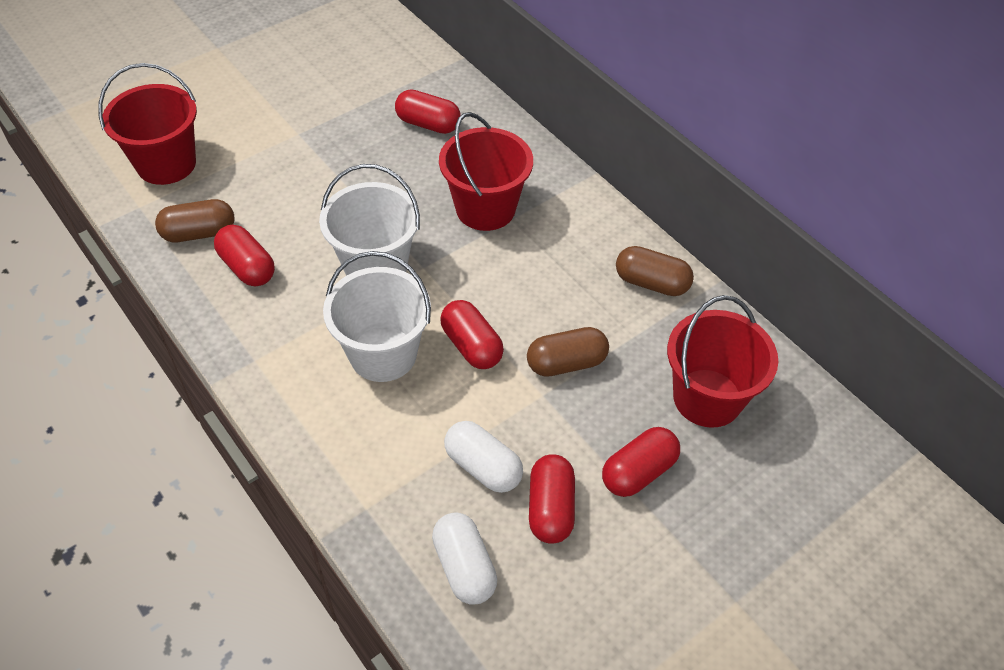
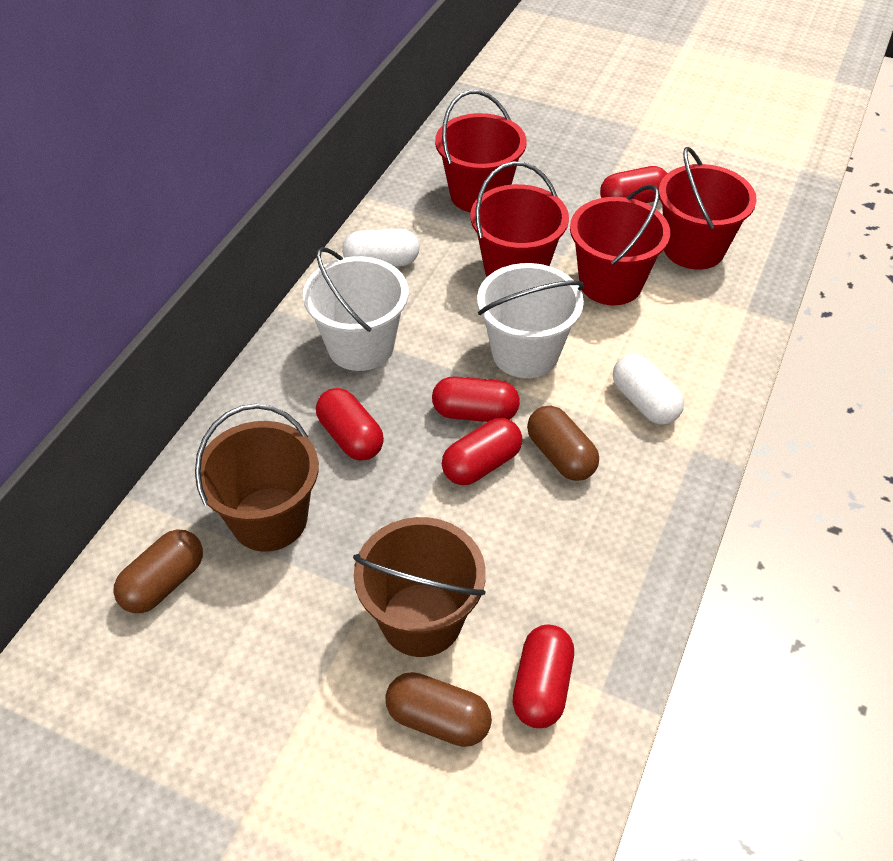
brown bucket: 0 -> 2
red bucket: 3 -> 4

